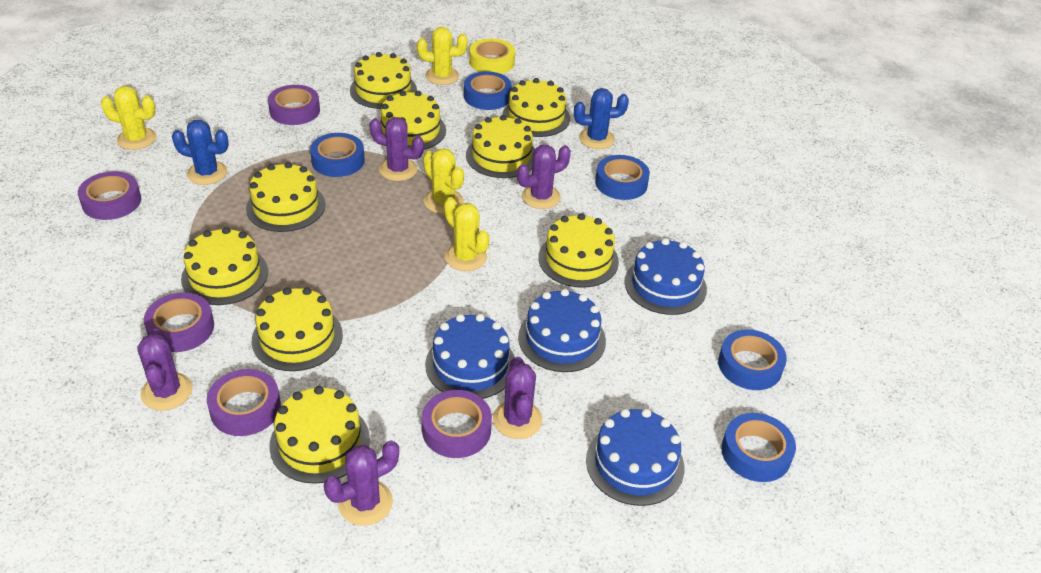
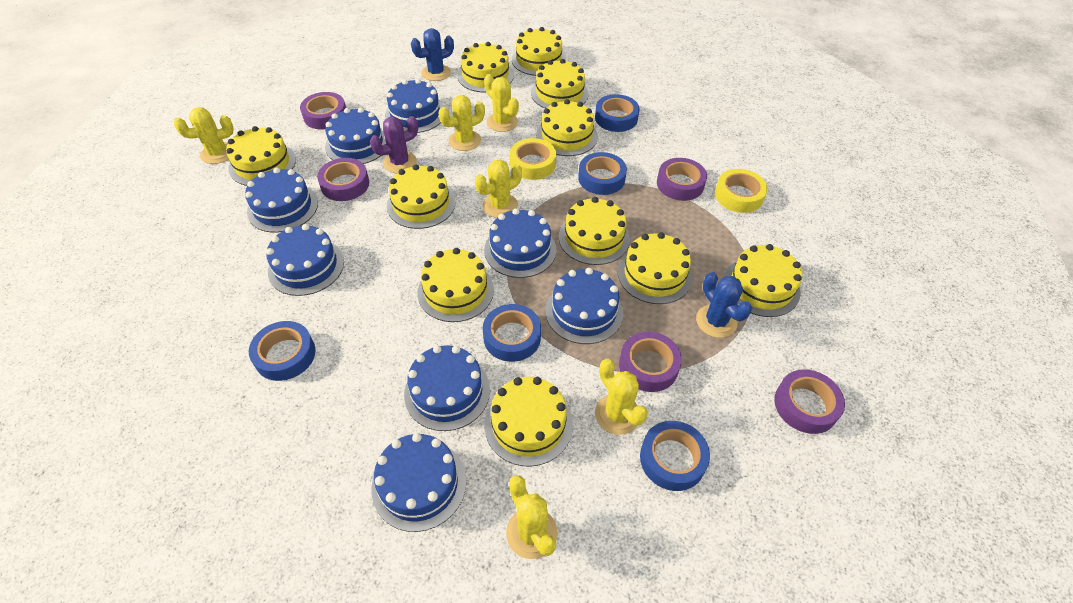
blue cake: 4 -> 8
purple cactus: 5 -> 1
yellow cactus: 4 -> 6
yellow cake: 9 -> 11
yellow tape: 1 -> 2

